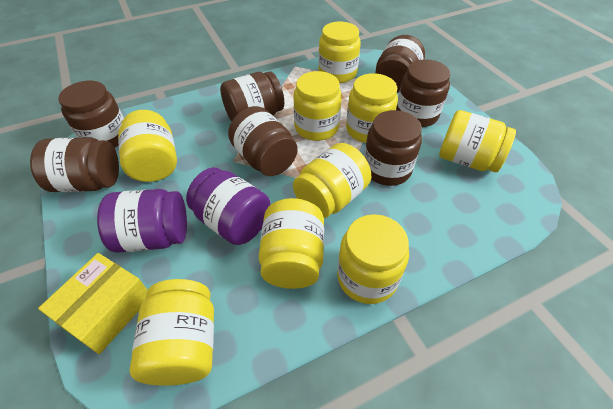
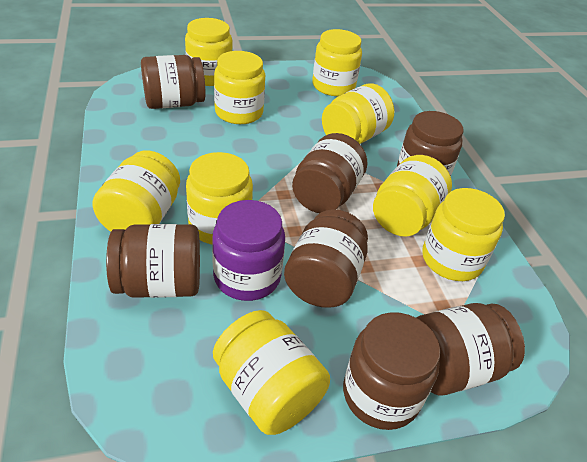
purple jar: 2 -> 1
yellow box: 1 -> 0

